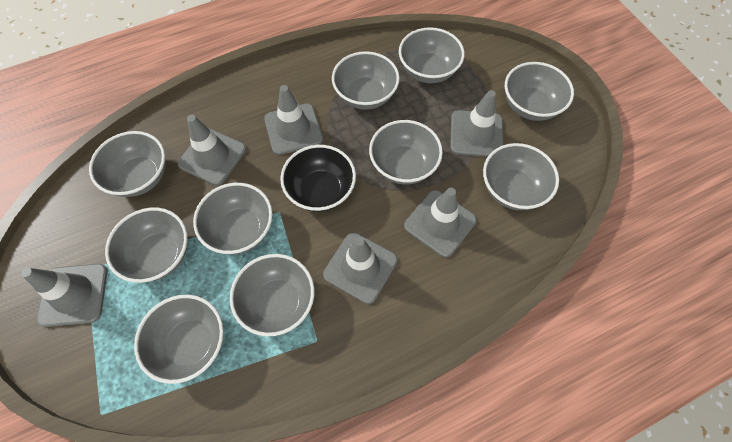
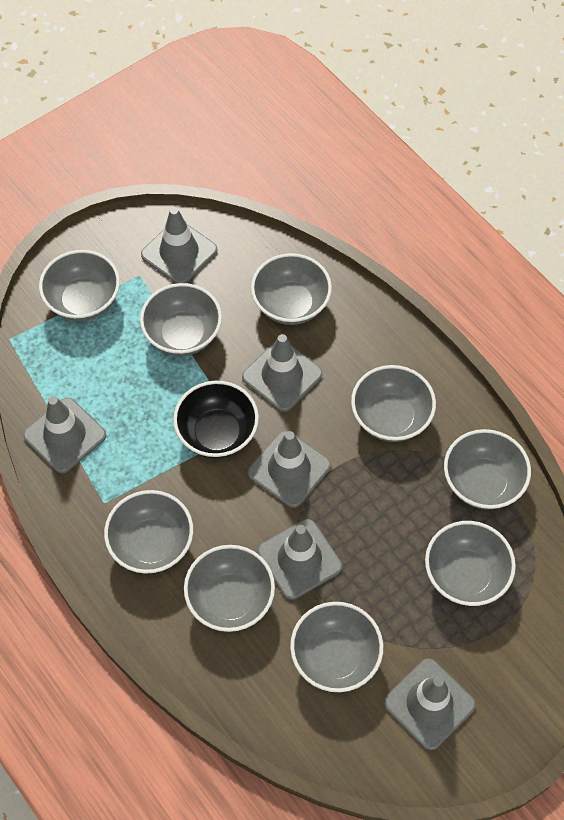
grey bowl: 10 -> 9

